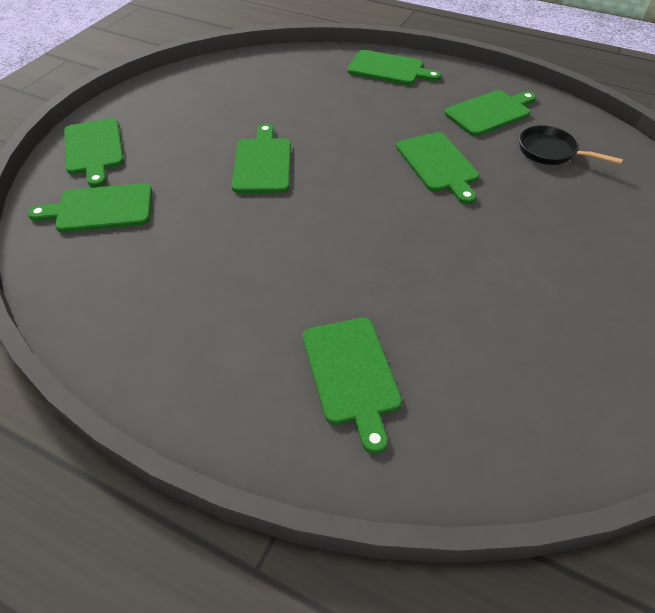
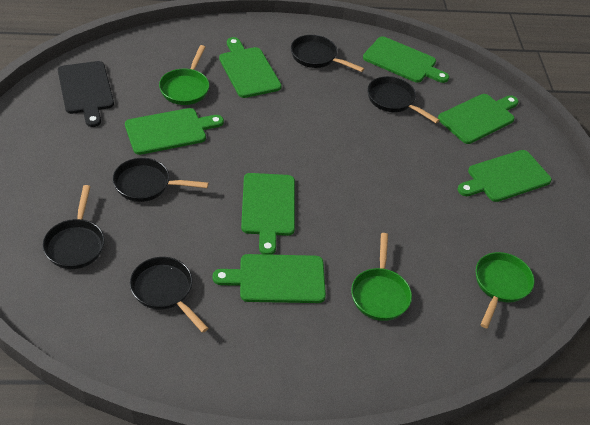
black cutting board: 0 -> 1
black pan: 1 -> 5
green pan: 0 -> 3

